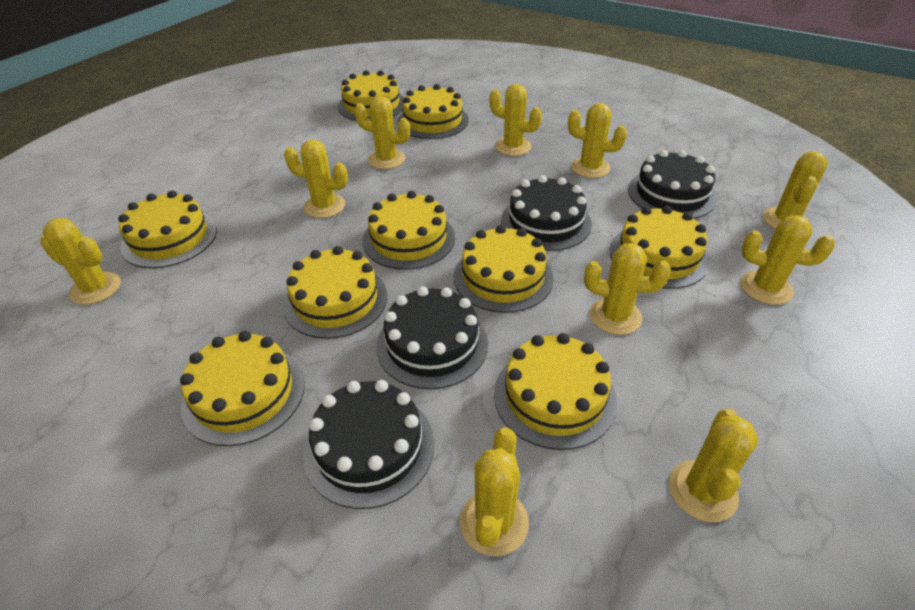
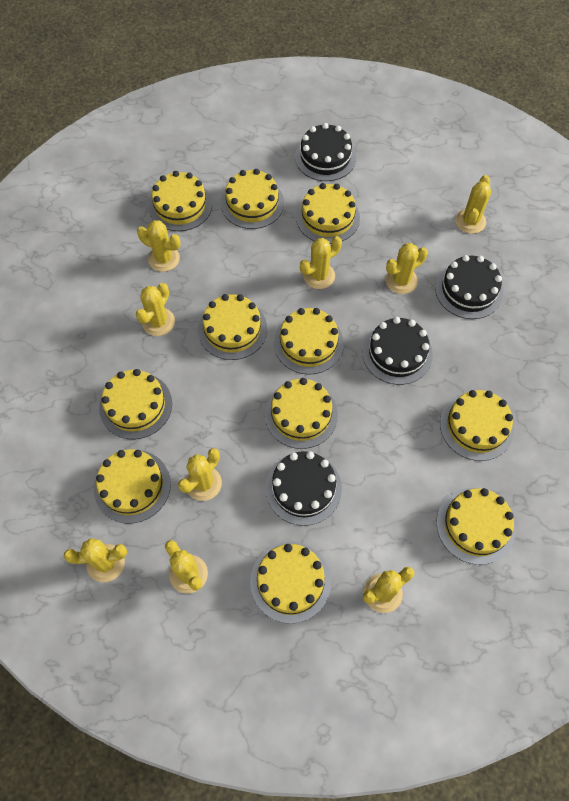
yellow cactus: 10 -> 9
yellow cake: 9 -> 11

